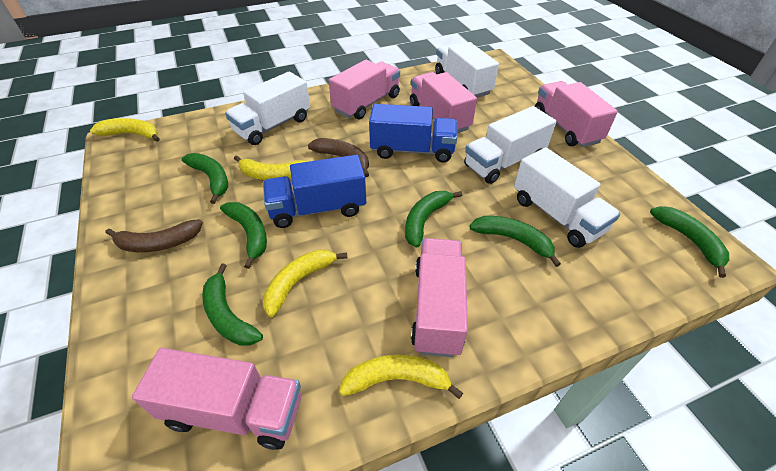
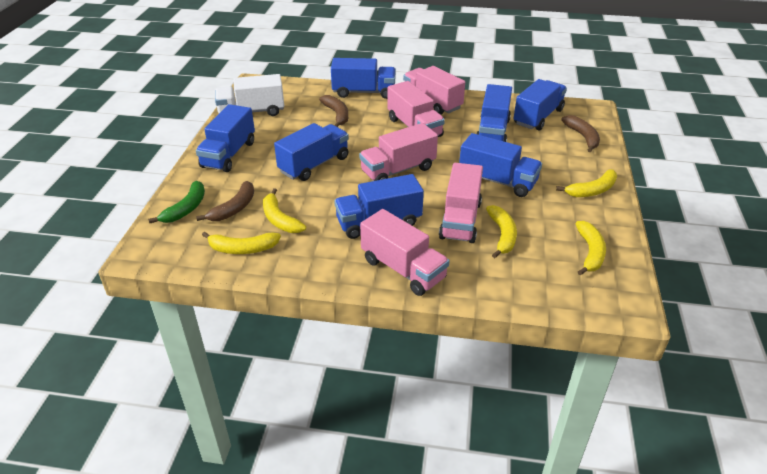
blue truck: 2 -> 7
brown banana: 2 -> 3
green banana: 6 -> 1
white truck: 4 -> 1
yellow banana: 4 -> 5

